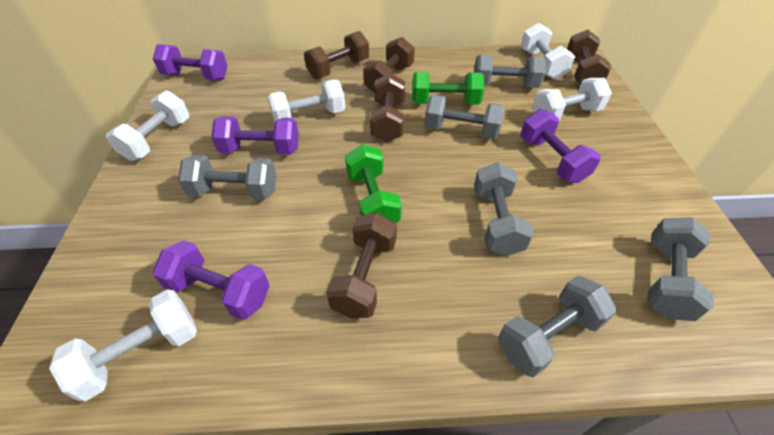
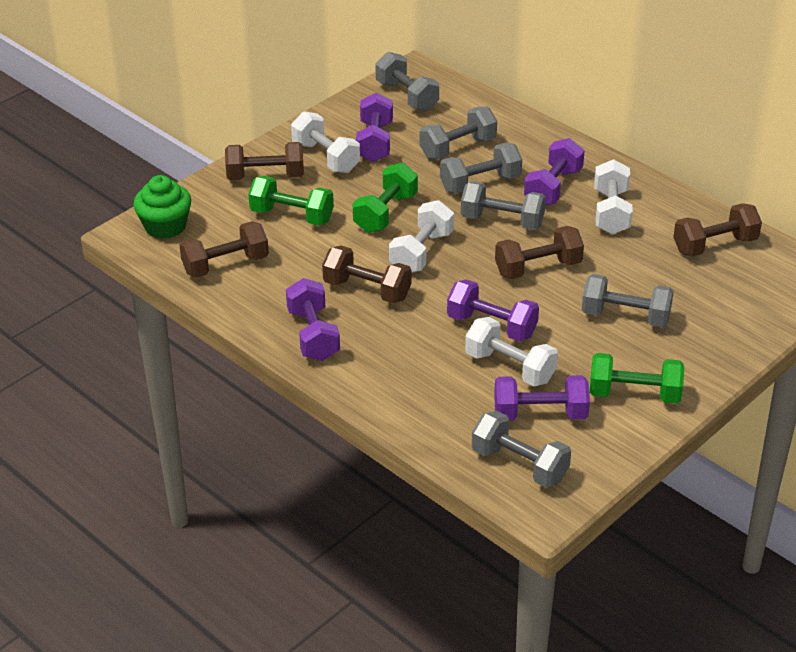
green cupcake: 0 -> 1
green dumbbell: 2 -> 3
purple dumbbell: 4 -> 5
white dumbbell: 5 -> 4

